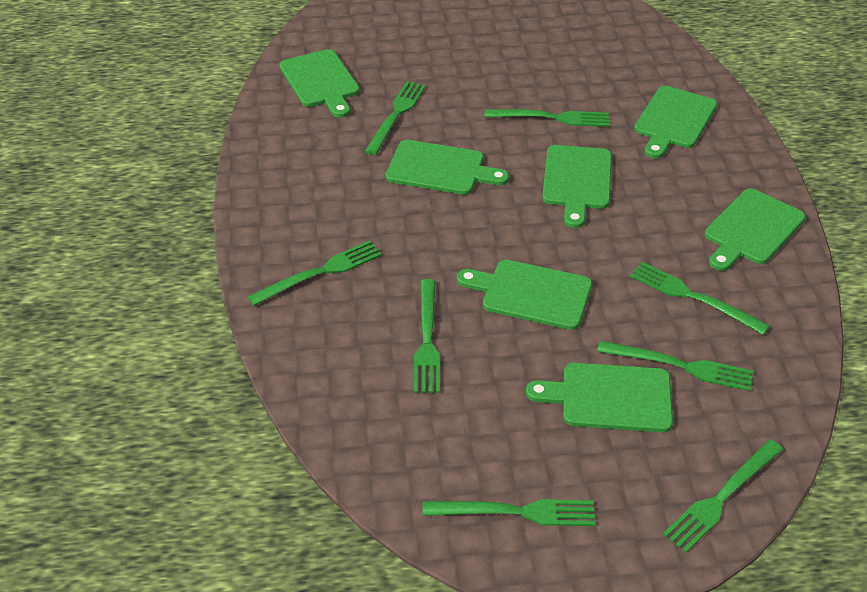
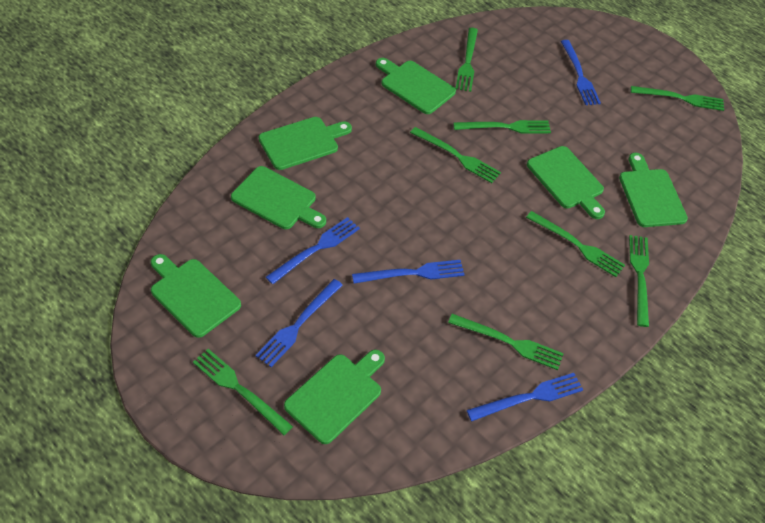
blue fork: 0 -> 5

